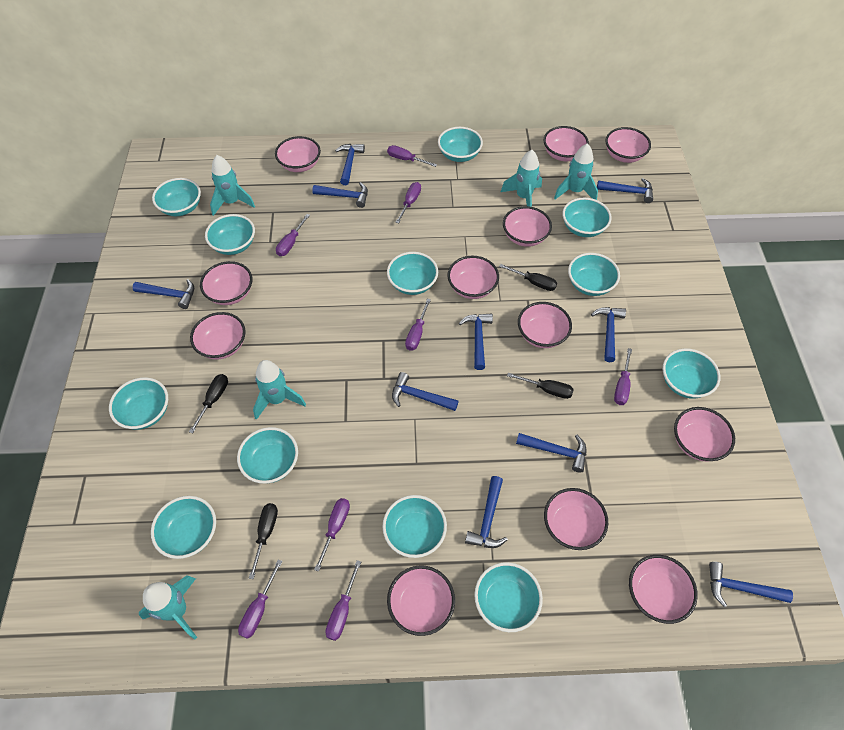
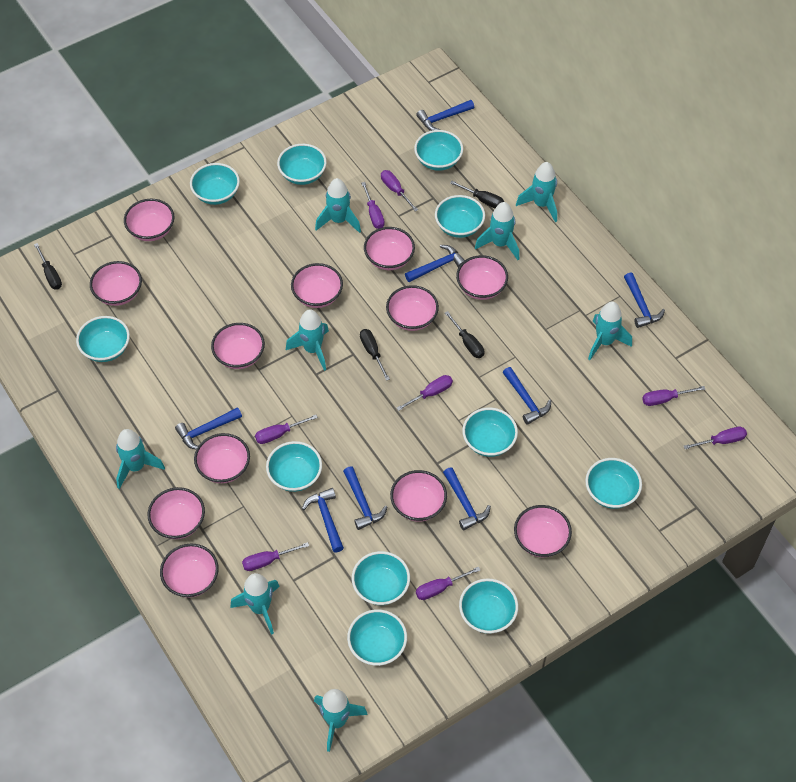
blue hammer: 10 -> 8
turquoise bowl: 12 -> 11
turquoise rocket: 5 -> 8

